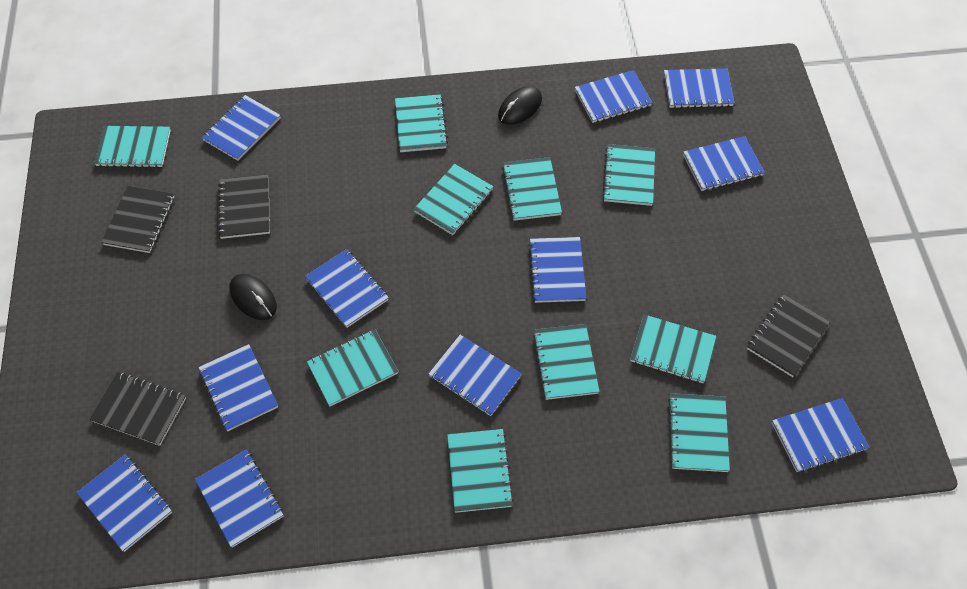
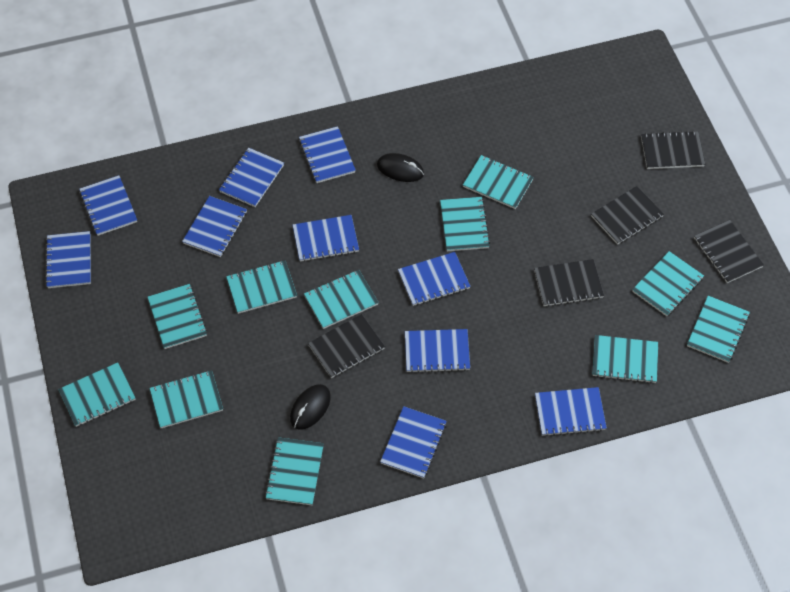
black notebook: 4 -> 5
blue notebook: 11 -> 10
turquoise notebook: 10 -> 11

